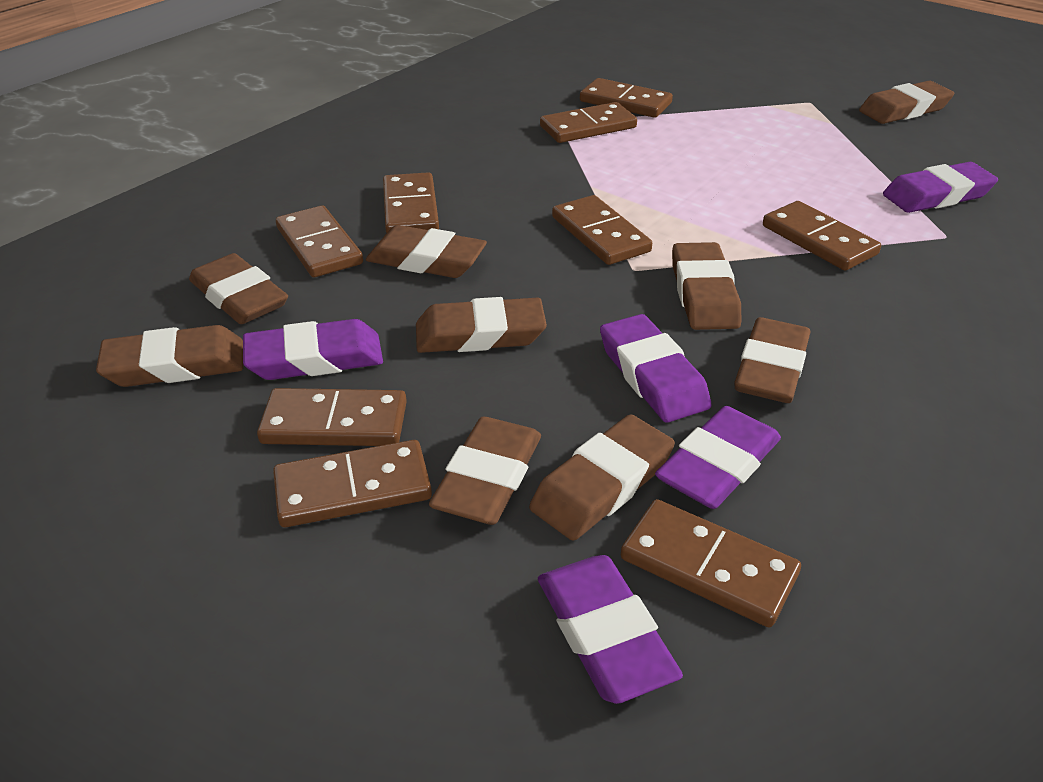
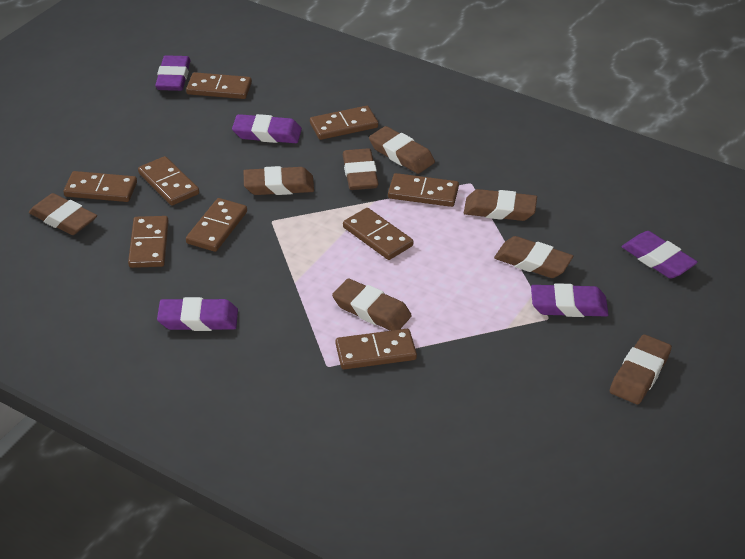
brown eraser: 9 -> 8

